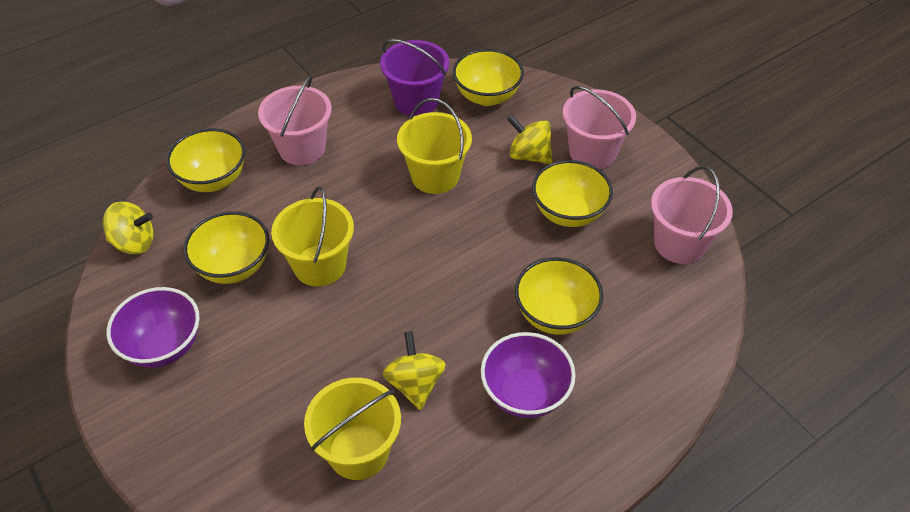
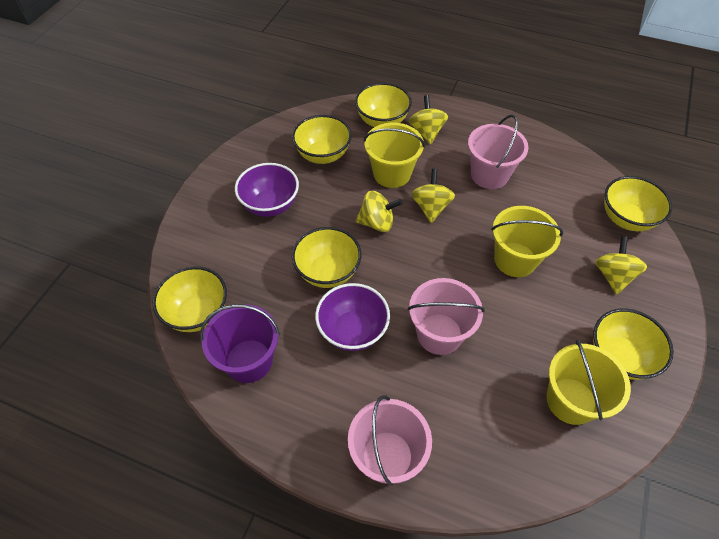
yellow bowl: 5 -> 6
yellow spinning top: 3 -> 4

